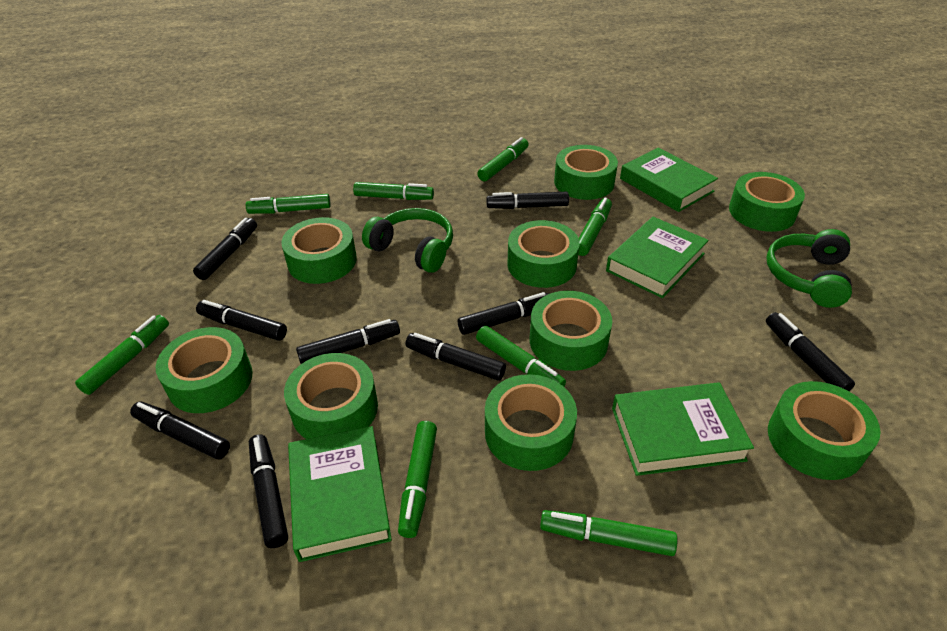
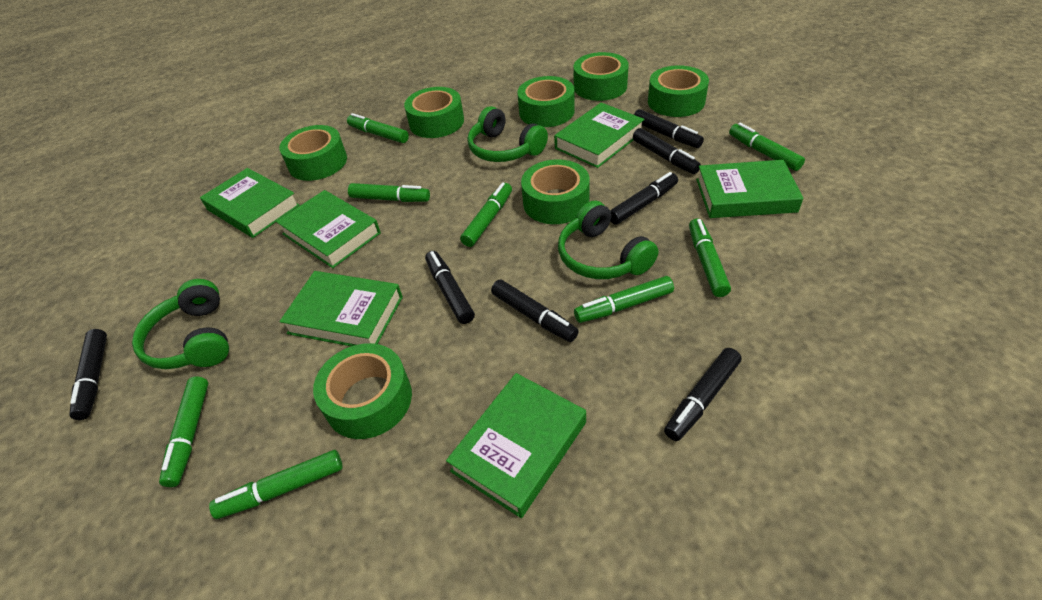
black marker: 9 -> 7
green book: 4 -> 6
green headphones: 2 -> 3
green tape: 9 -> 7

